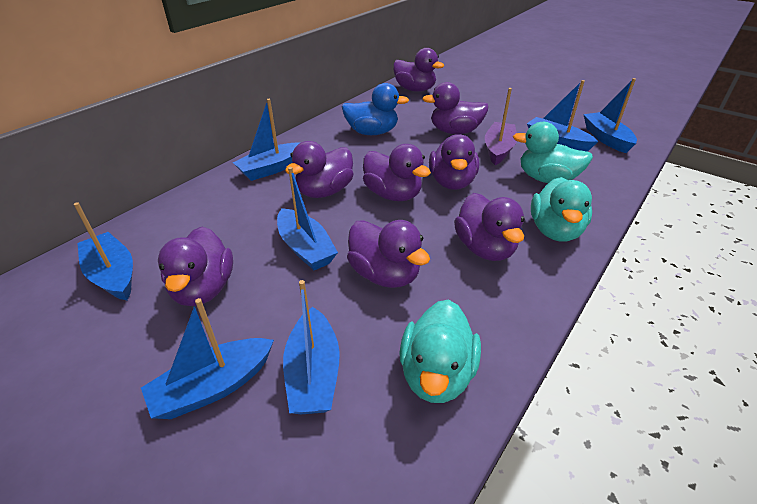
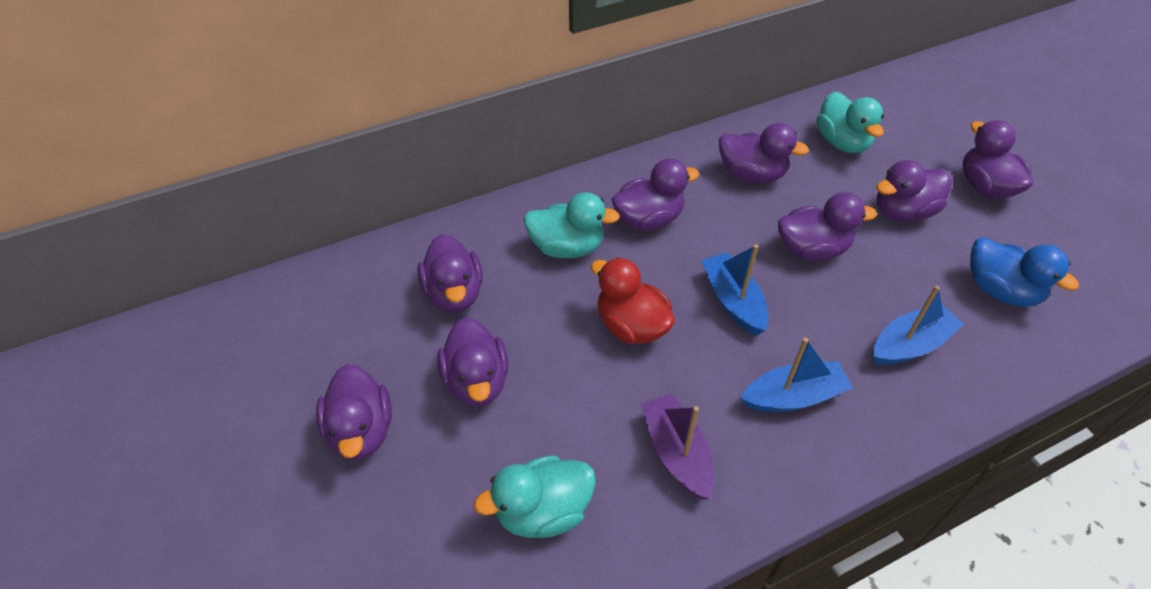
blue boat: 7 -> 3
red duck: 0 -> 1

